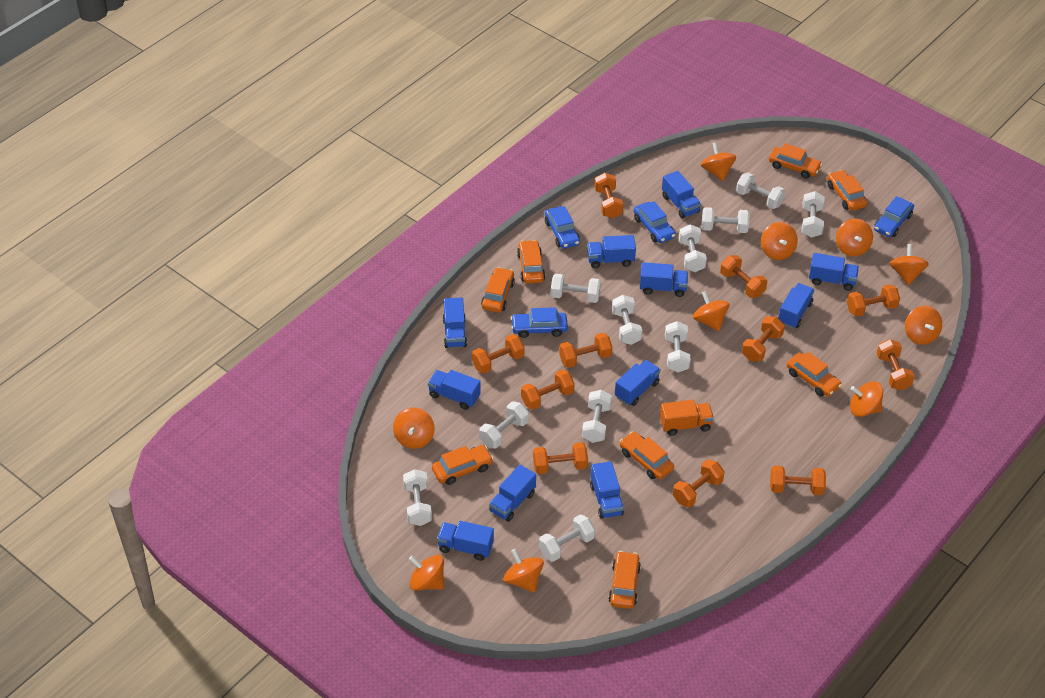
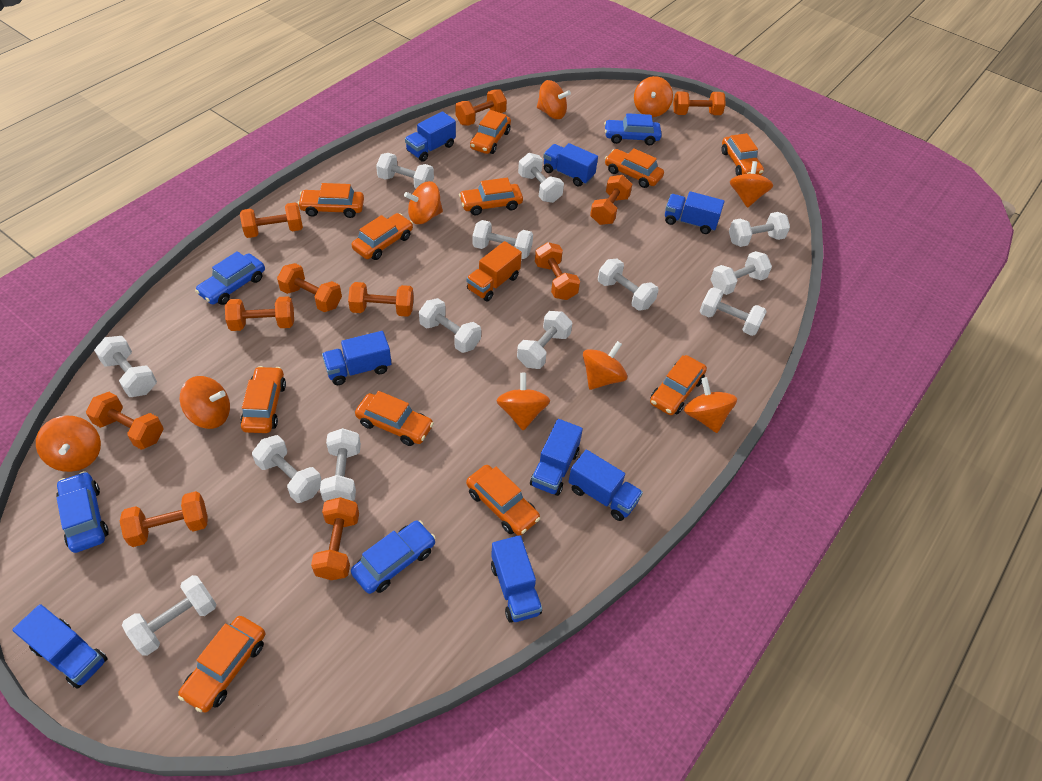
blue truck: 11 -> 8
orange car: 8 -> 11
orange spinning top: 10 -> 9
white dumbbell: 11 -> 13

